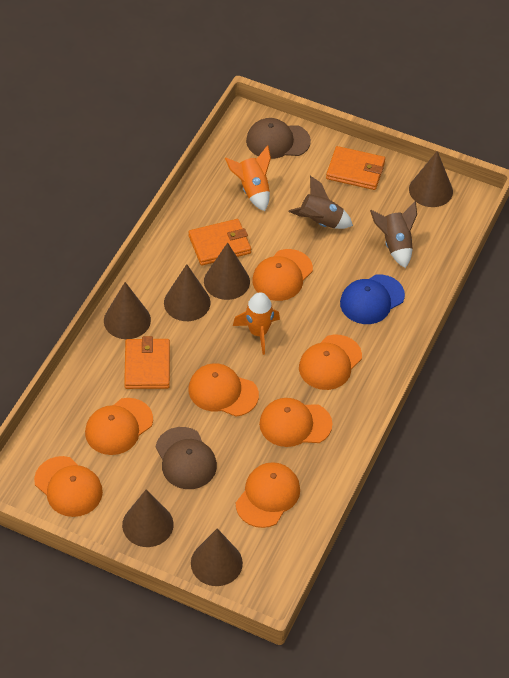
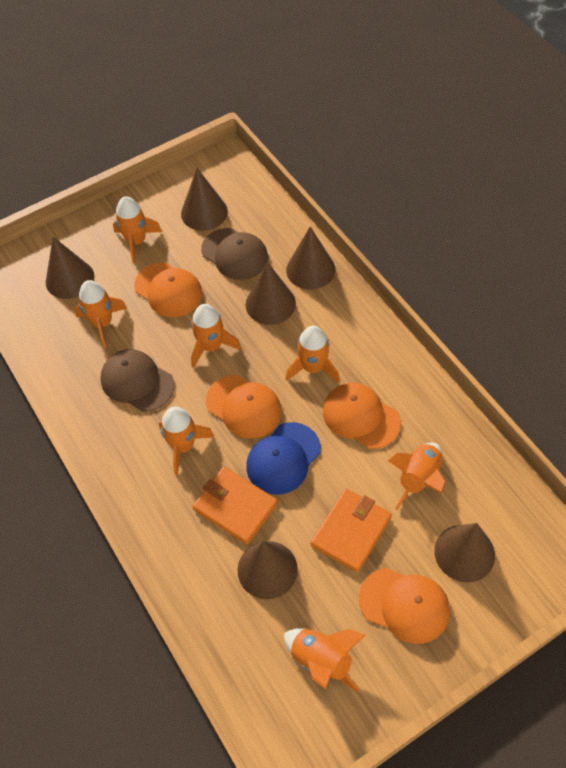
brown rocket: 2 -> 0
orange cap: 7 -> 4
orange rocket: 2 -> 7
orange wallet: 3 -> 2

